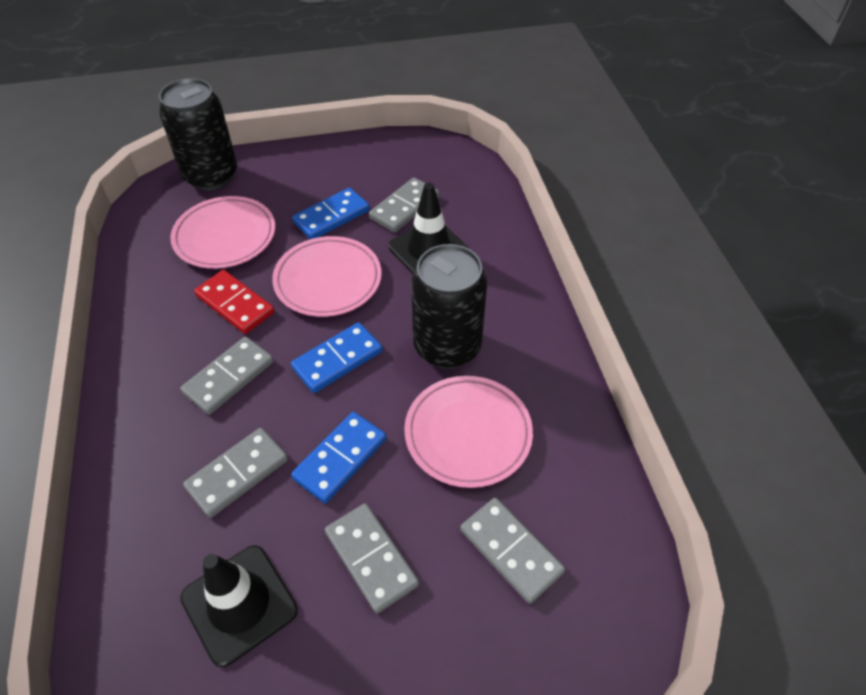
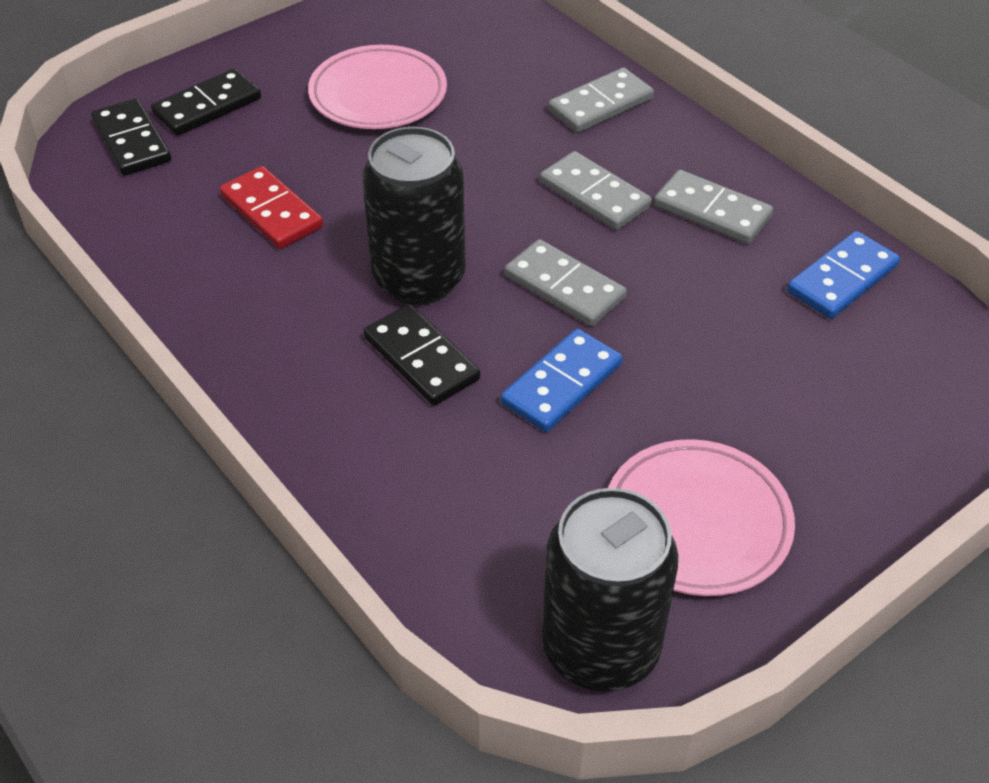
black domino: 0 -> 3
black traffic cone: 2 -> 0
blue domino: 3 -> 2
grey domino: 5 -> 4
pink plate: 3 -> 2

